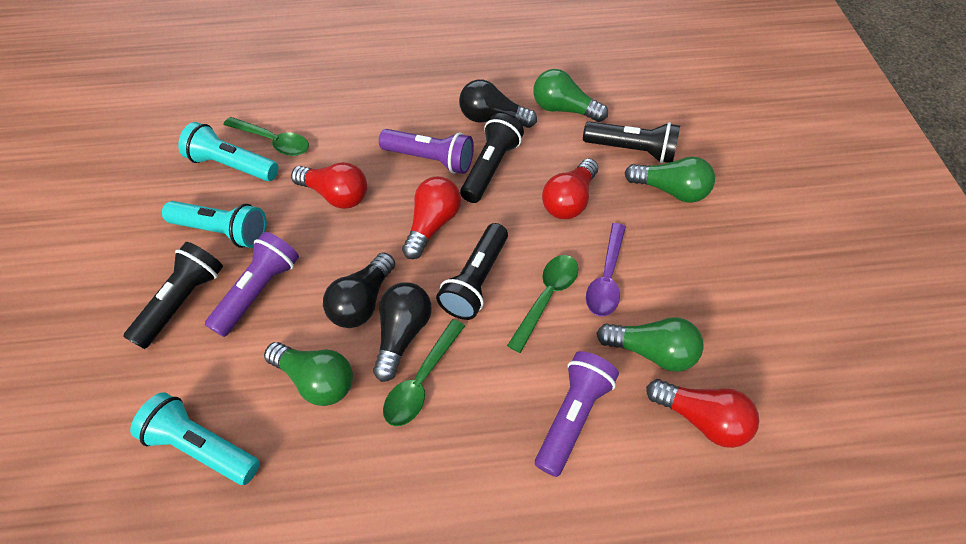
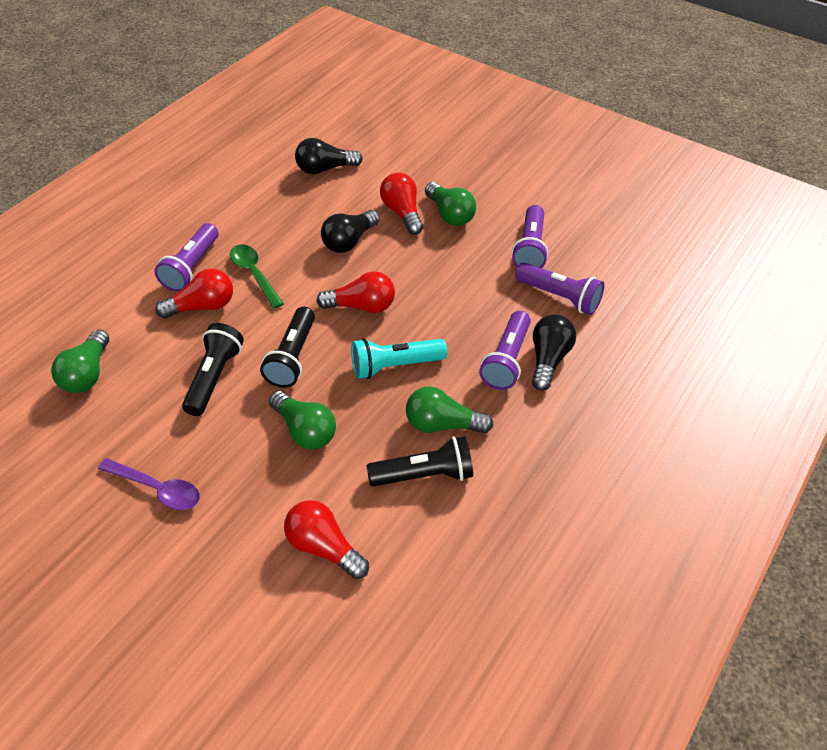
black flashlight: 4 -> 3
green spoon: 3 -> 1
purple flashlight: 3 -> 4
turquoise flashlight: 3 -> 1

